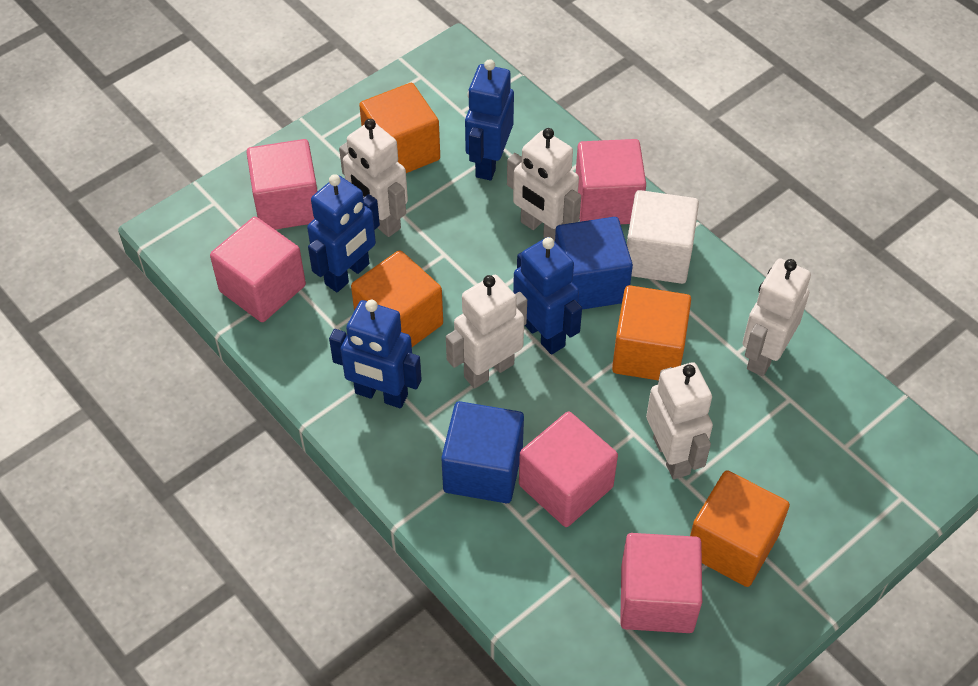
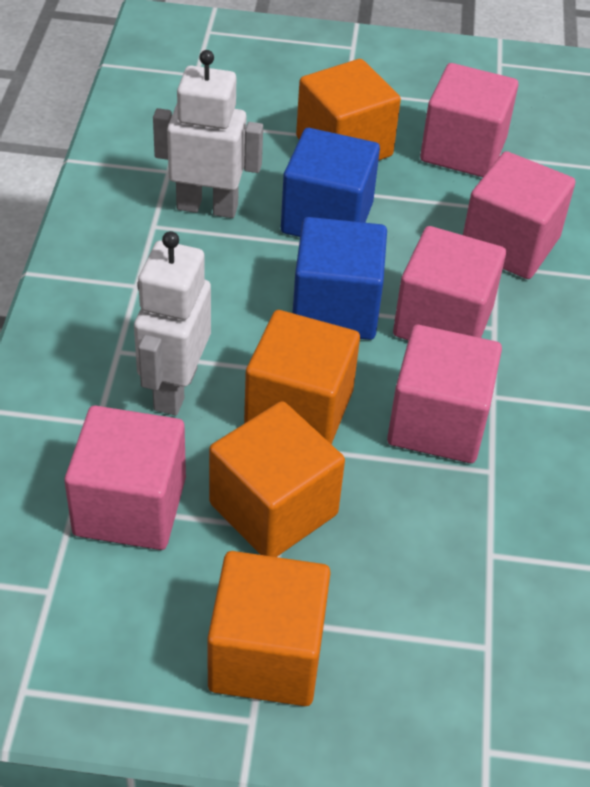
blue robot: 4 -> 0
white cube: 1 -> 0
white robot: 5 -> 2

